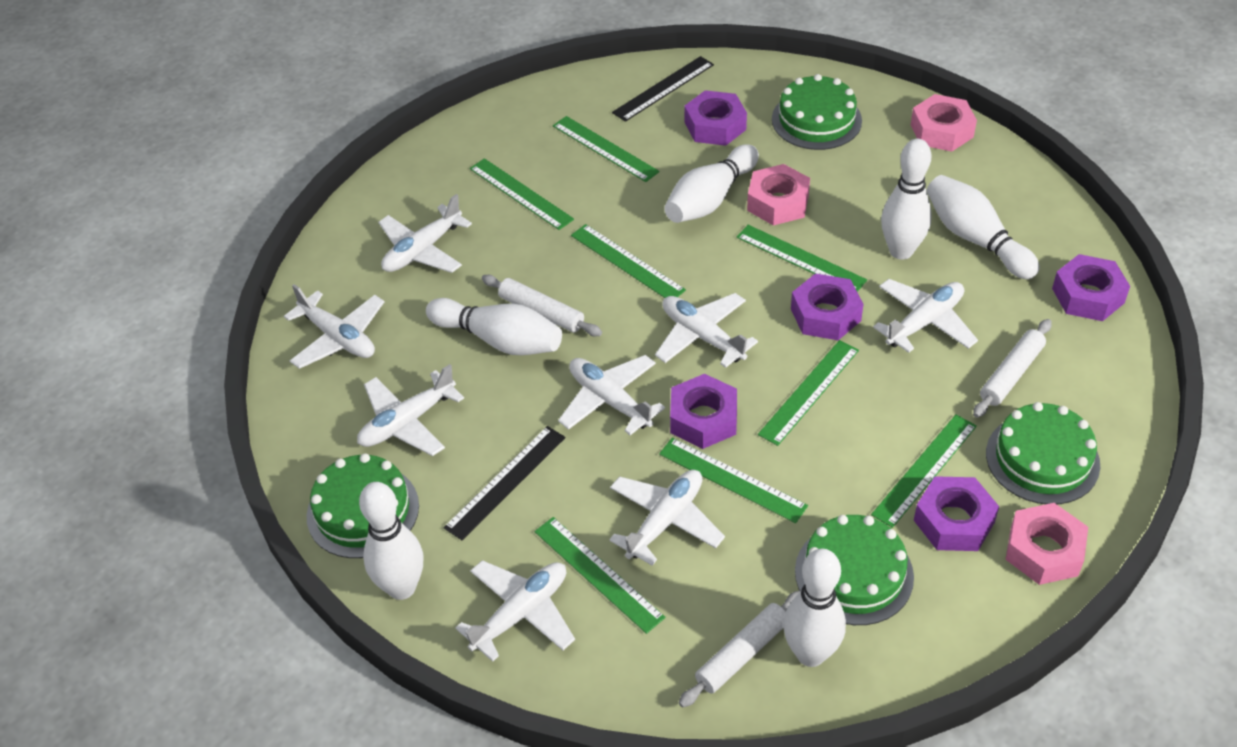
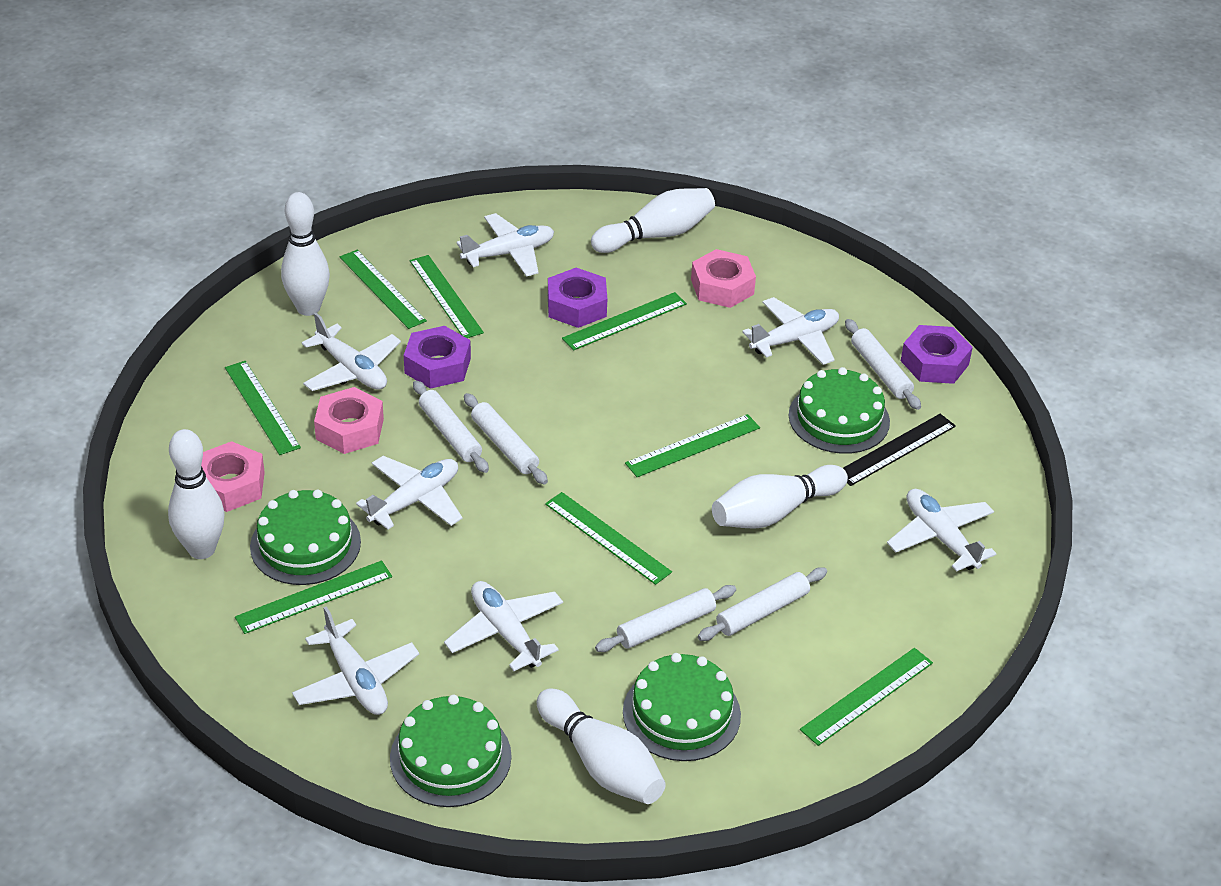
black ruler: 2 -> 1
purple nut: 5 -> 3
white bowling pin: 6 -> 5
white plane: 8 -> 7
white rolling pin: 3 -> 5

